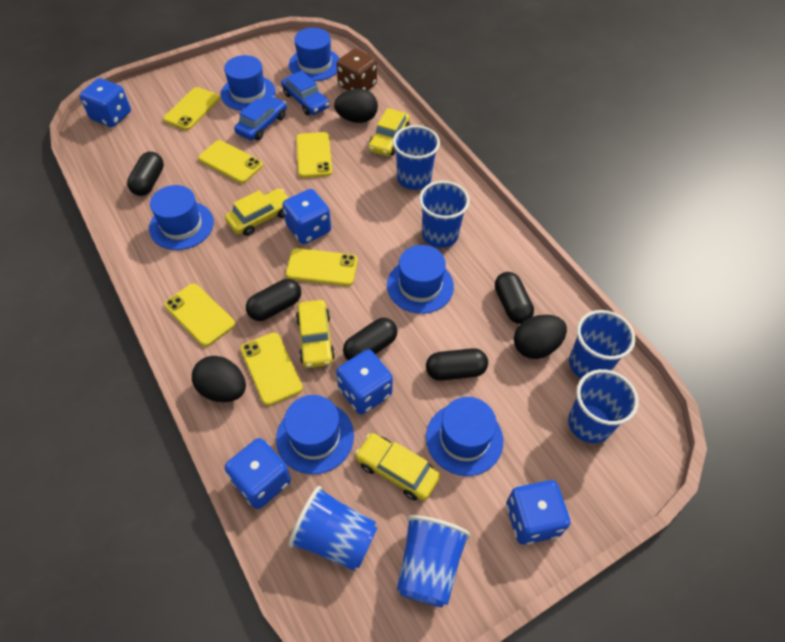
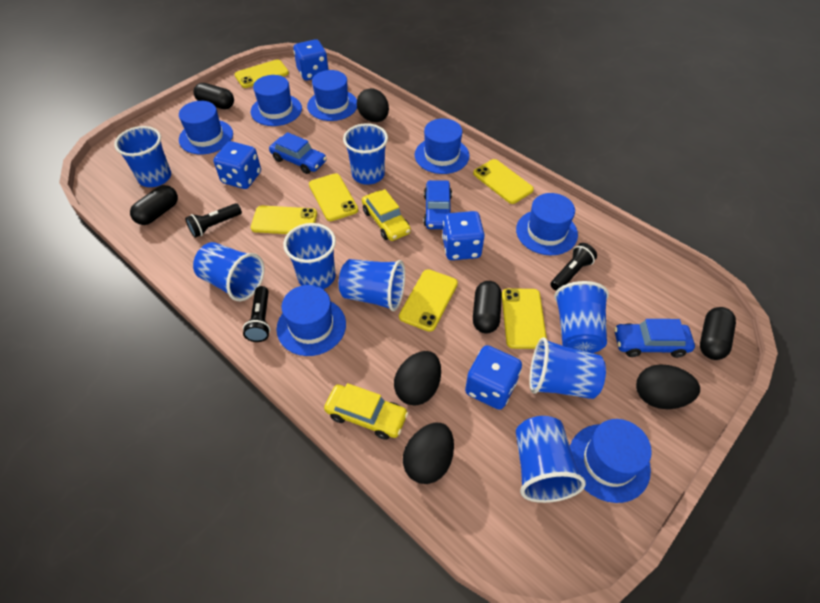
black capsule: 5 -> 4
black egg: 3 -> 4
black flashlight: 0 -> 3
blue car: 2 -> 3
blue cup: 6 -> 8
blue dice: 5 -> 4
blue hat: 6 -> 7
brown dice: 1 -> 0
yellow car: 4 -> 2

